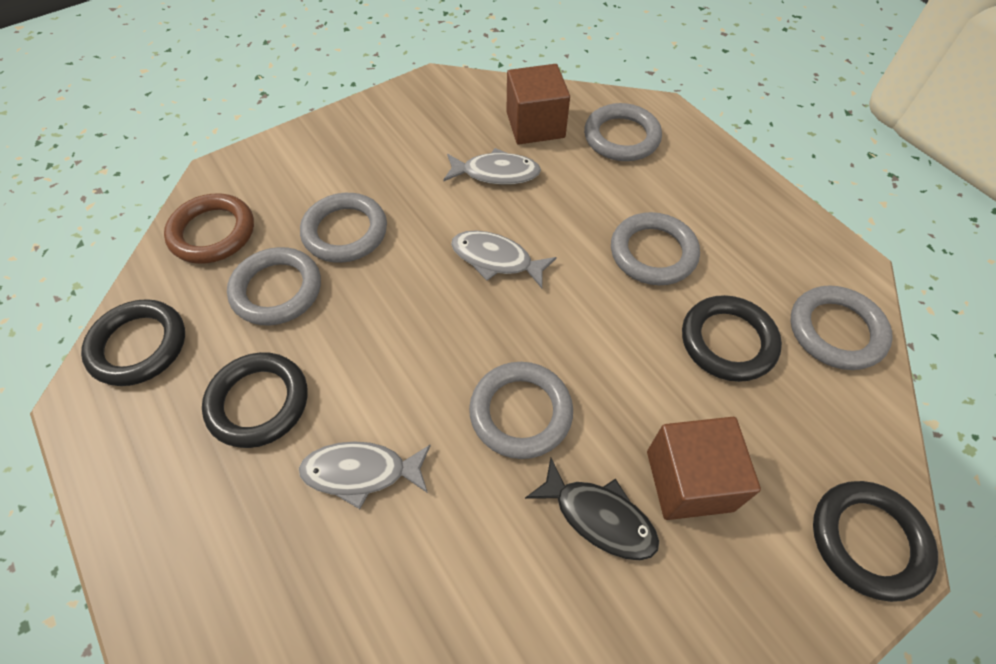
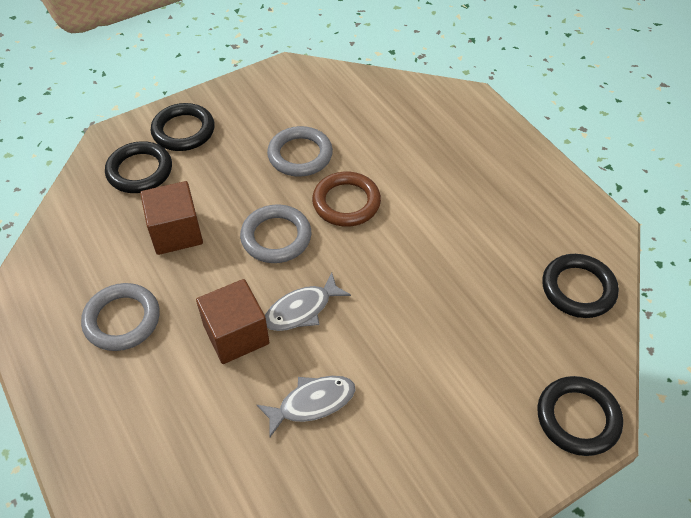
black fish: 1 -> 0
grey fish: 3 -> 2
grey ring: 6 -> 3

